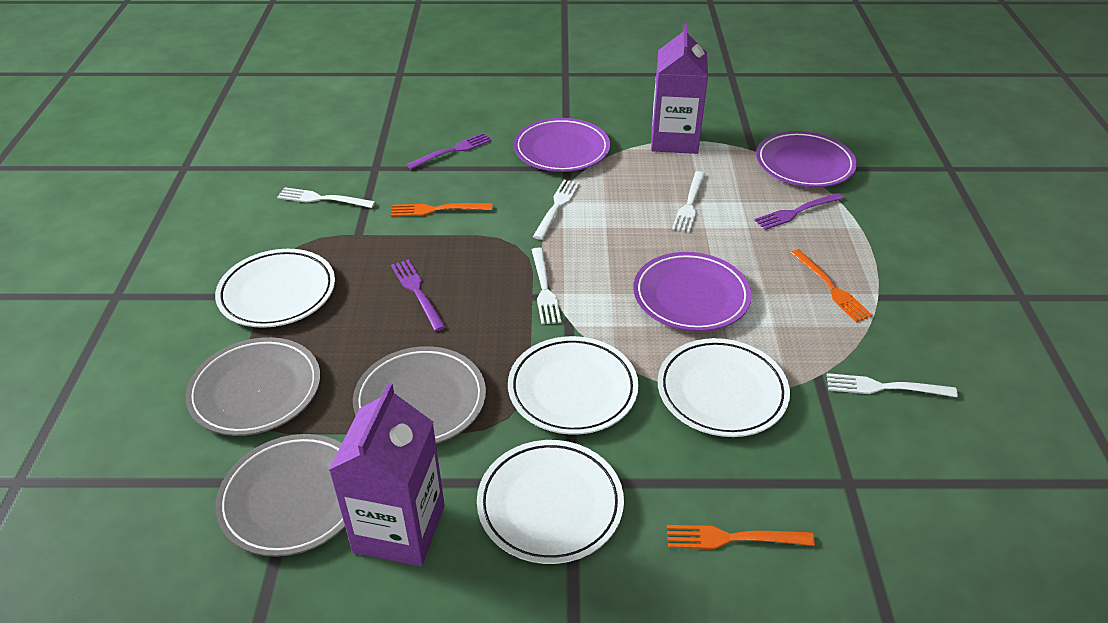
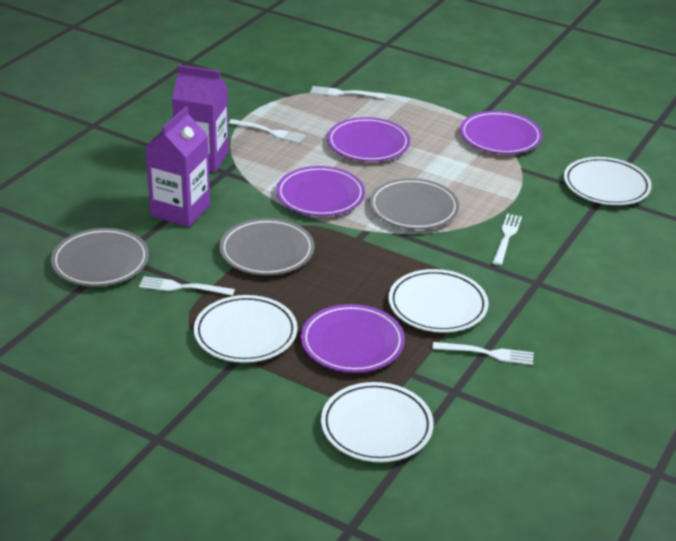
orange fork: 3 -> 0
purple fork: 3 -> 0
purple plate: 3 -> 4

